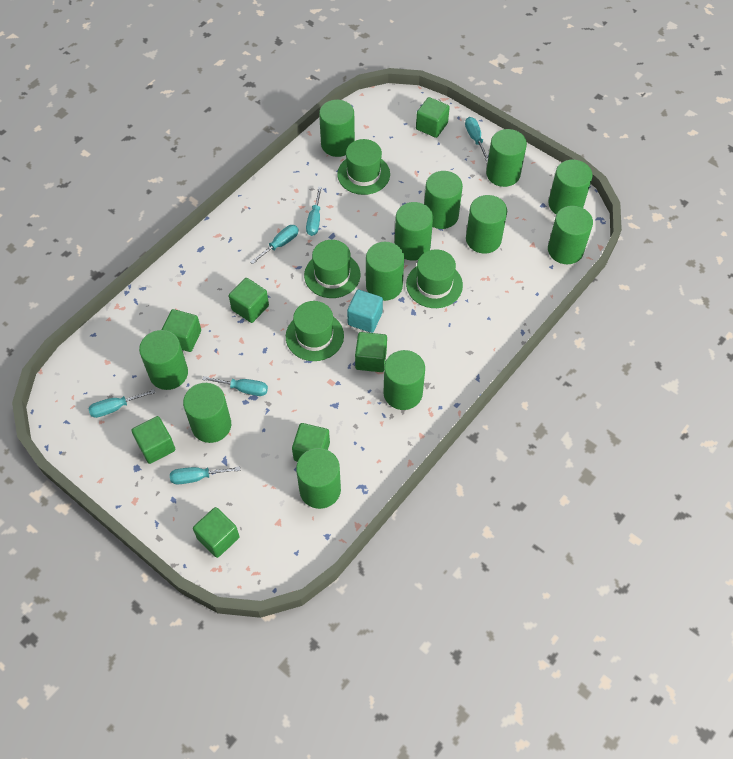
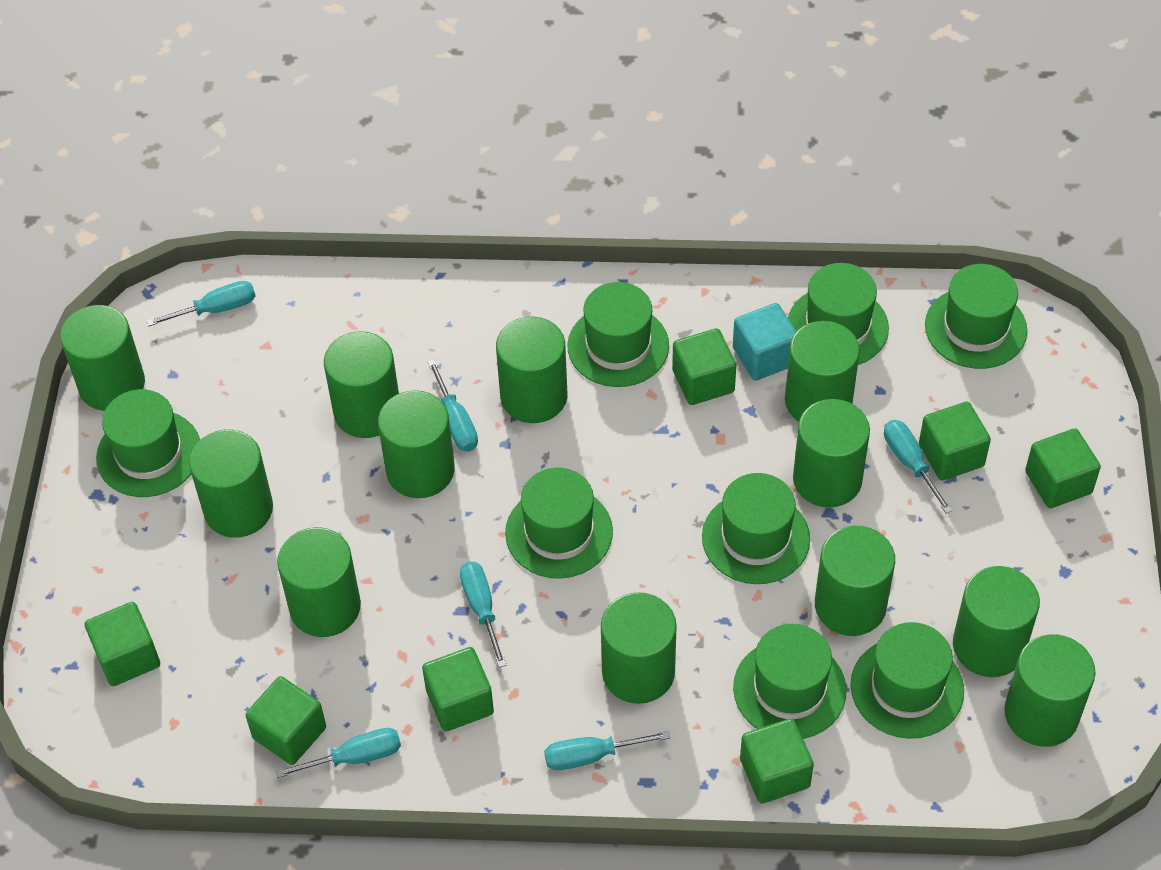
green hat: 4 -> 8

